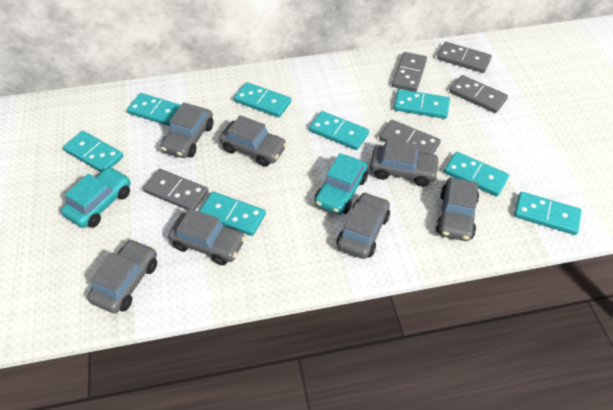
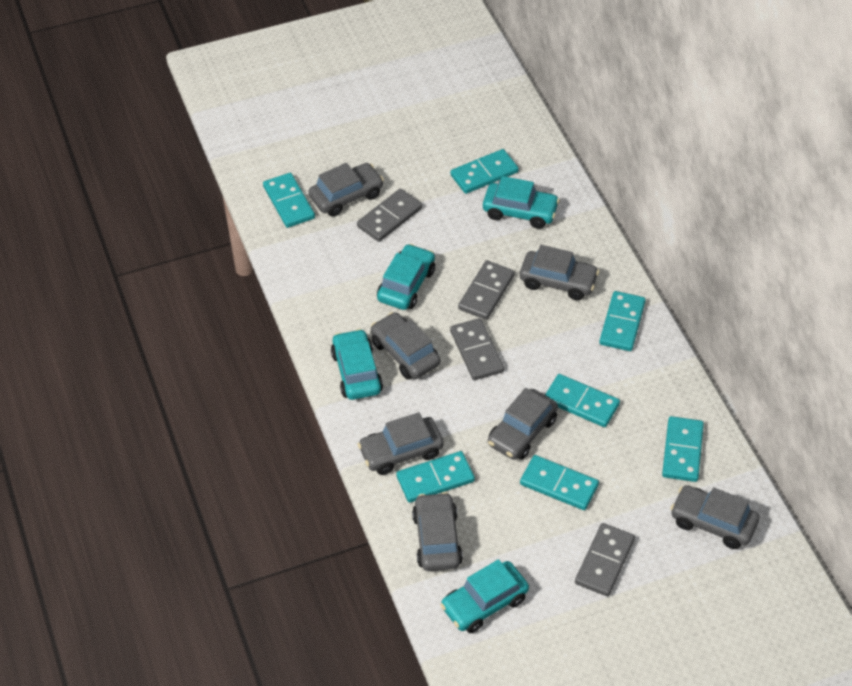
grey domino: 5 -> 4
turquoise car: 2 -> 4
turquoise domino: 8 -> 7

